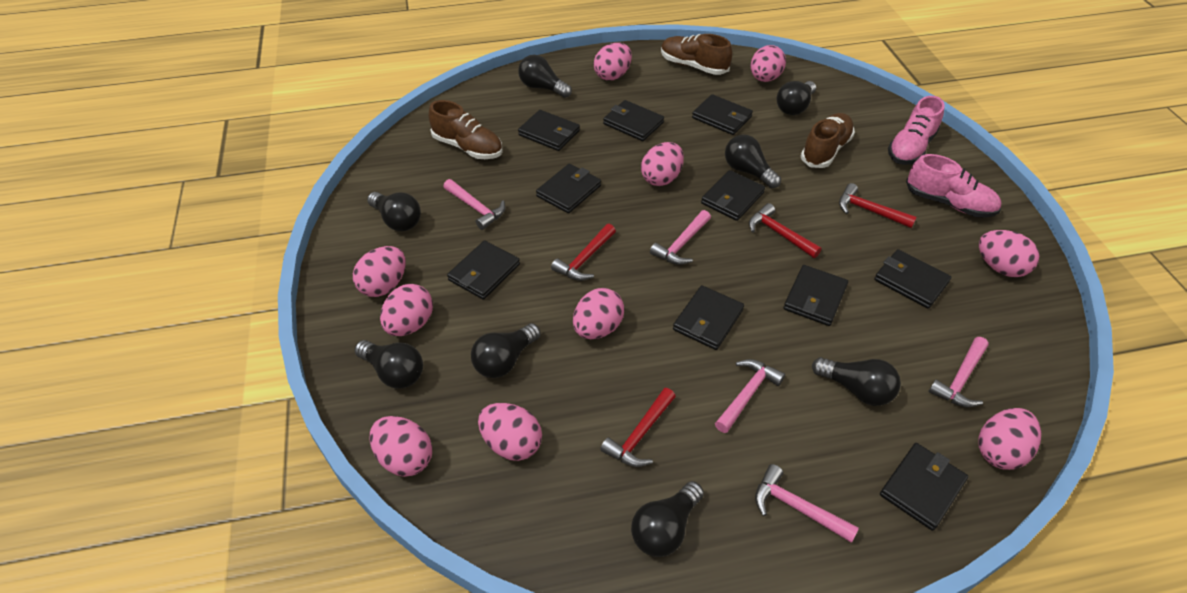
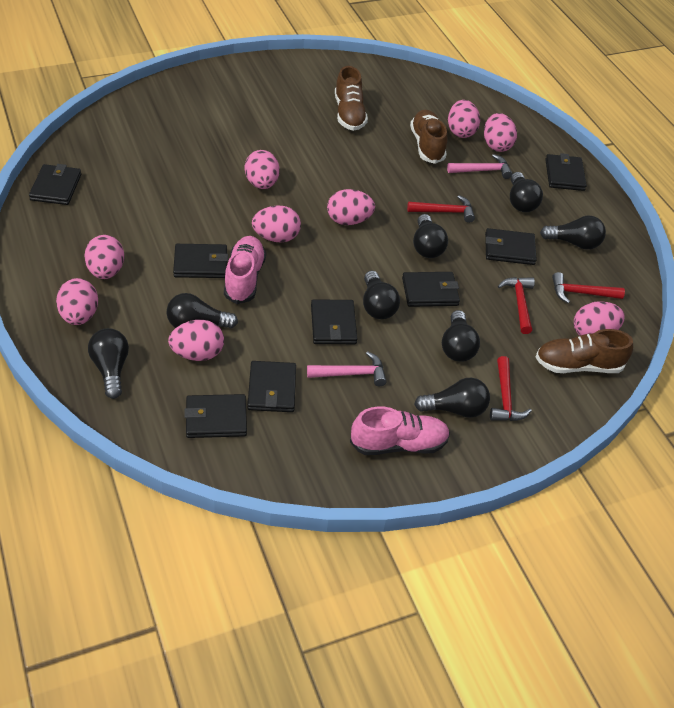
black wallet: 10 -> 8
pink egg: 10 -> 9
pink hammer: 5 -> 2

